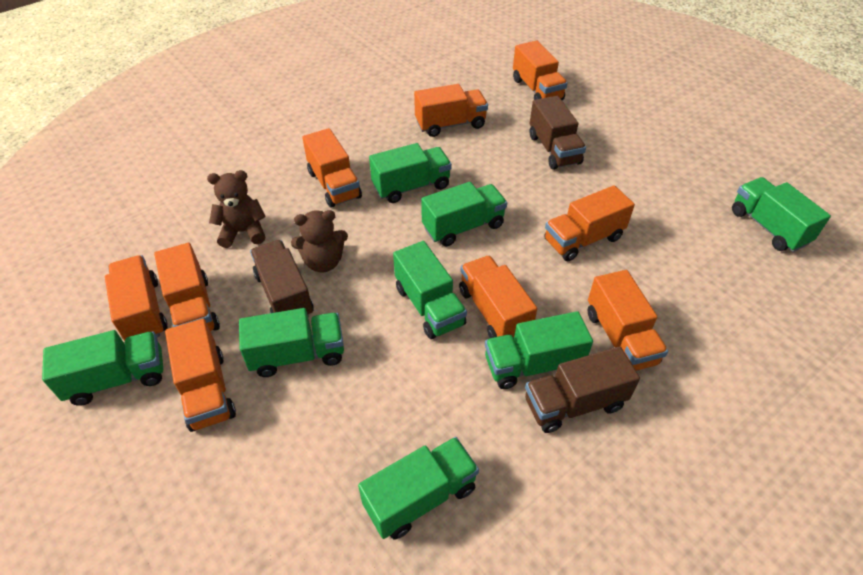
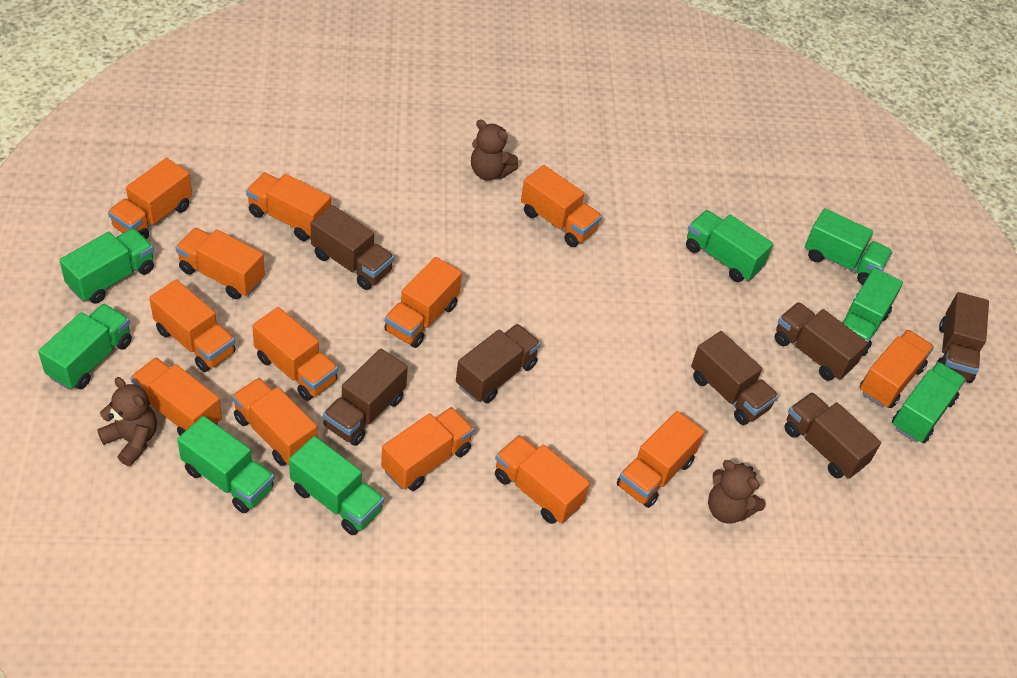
brown teddy bear: 2 -> 3
brown truck: 3 -> 7
orange truck: 9 -> 13

